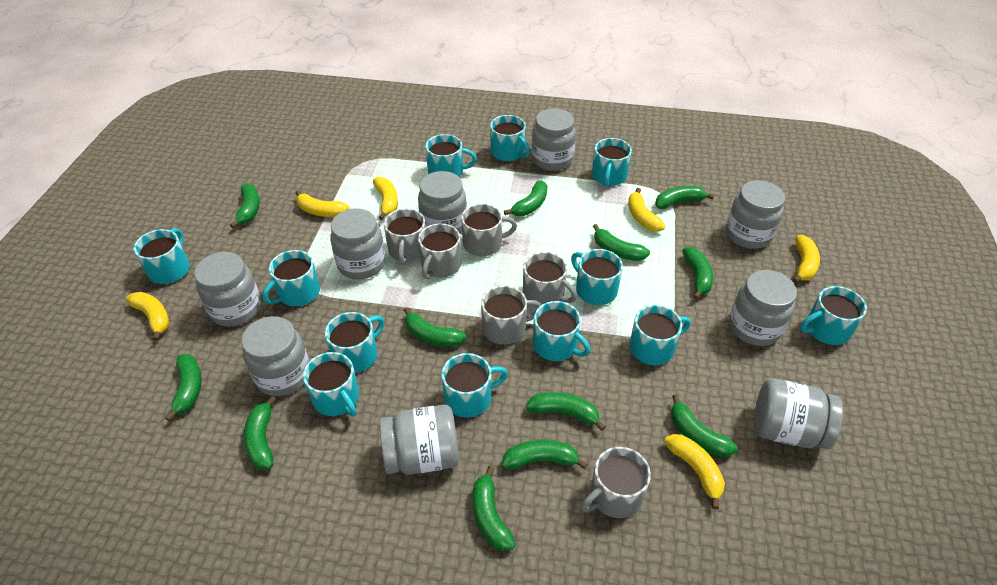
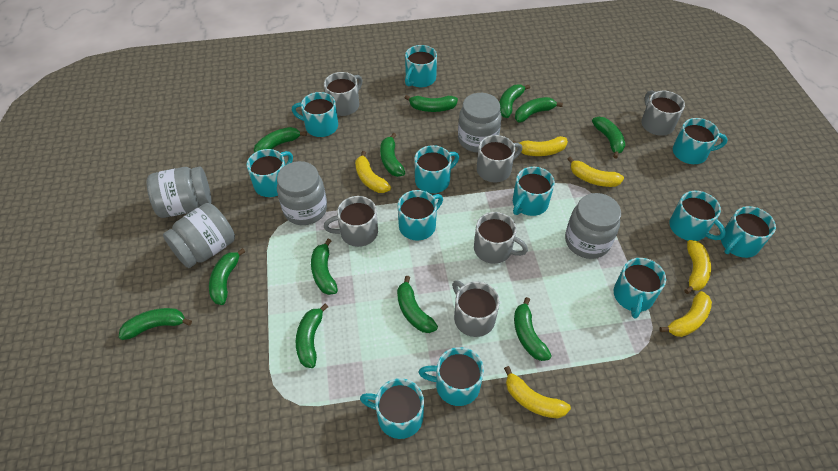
grey jar: 9 -> 5

